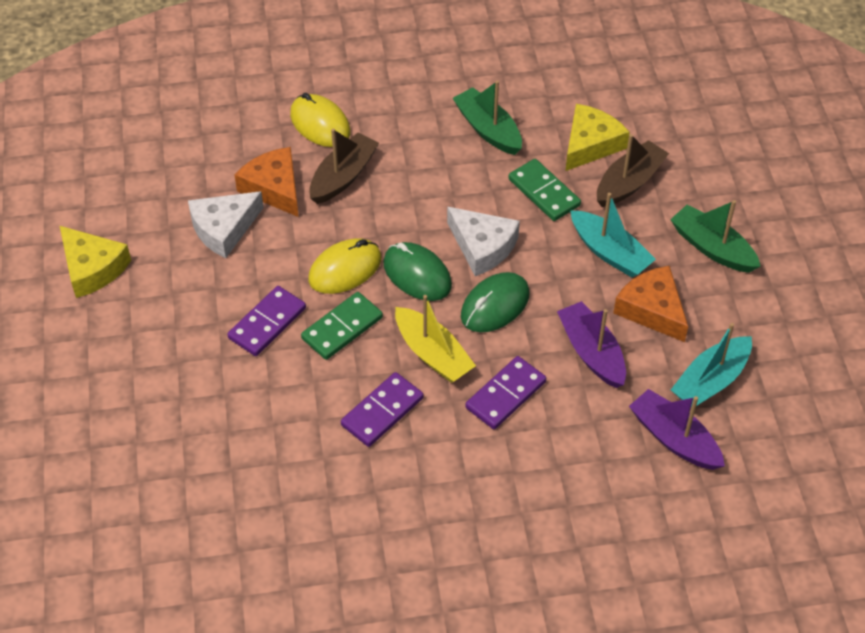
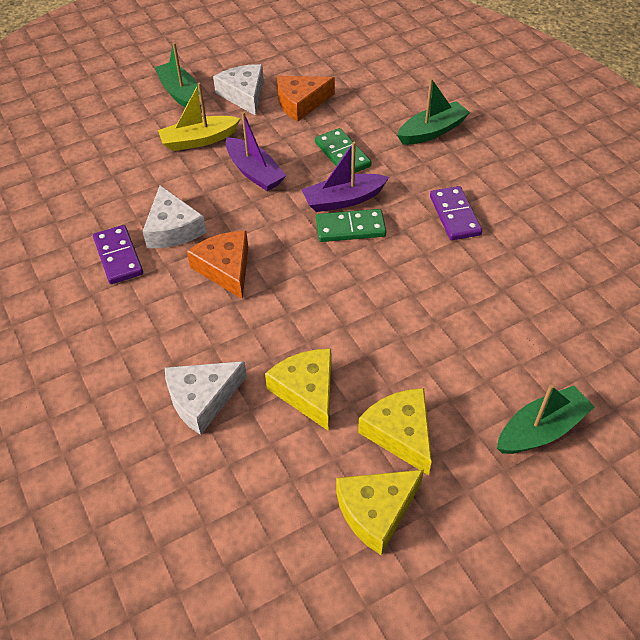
brown boat: 2 -> 0
green boat: 2 -> 3
green mouse: 2 -> 0
purple domino: 3 -> 2
turquoise boat: 2 -> 0
white cheese: 2 -> 3
yellow cheese: 2 -> 3
yellow mouse: 2 -> 0

